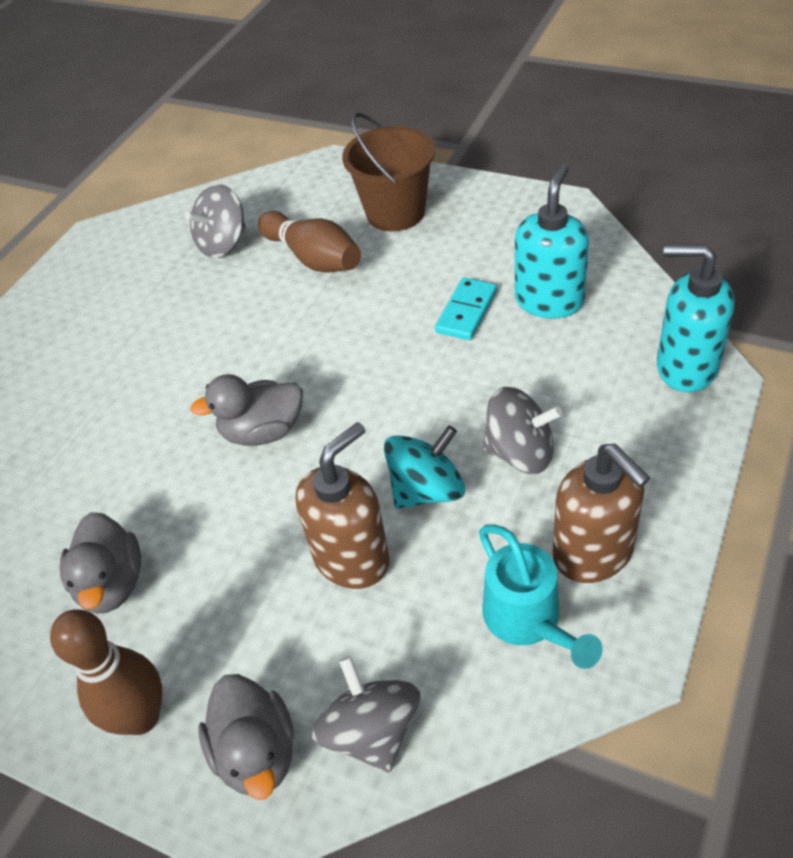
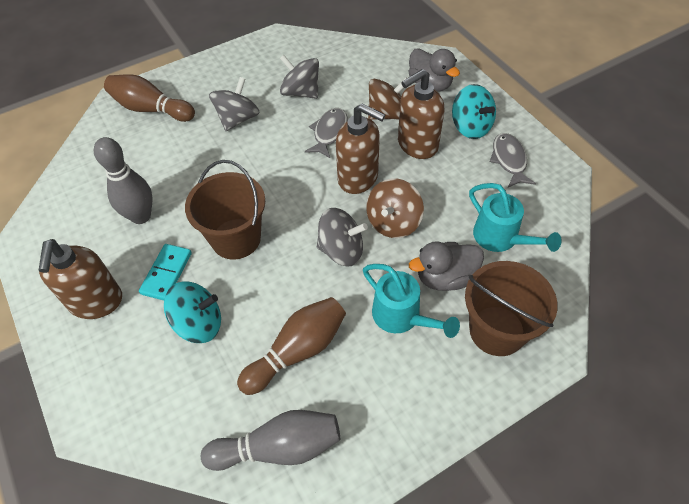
brown bucket: 1 -> 2
brown soap dispenser: 2 -> 3
brown spinning top: 0 -> 2
grey bowling pin: 0 -> 2
grey duck: 3 -> 2
grey fish: 0 -> 2
turquoise soap dispenser: 2 -> 0
turquoise spinning top: 1 -> 2
turquoise watering can: 1 -> 2

